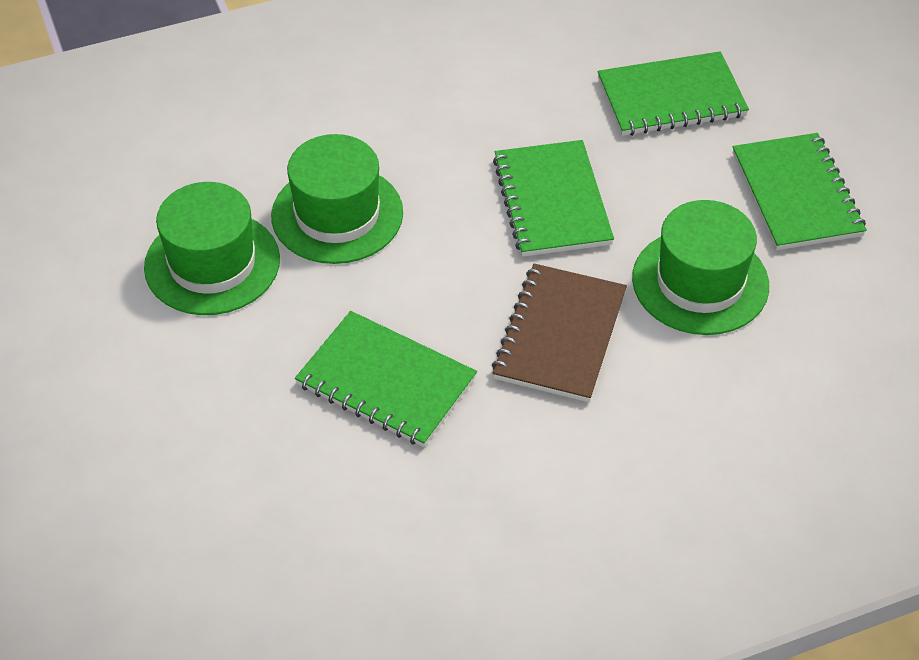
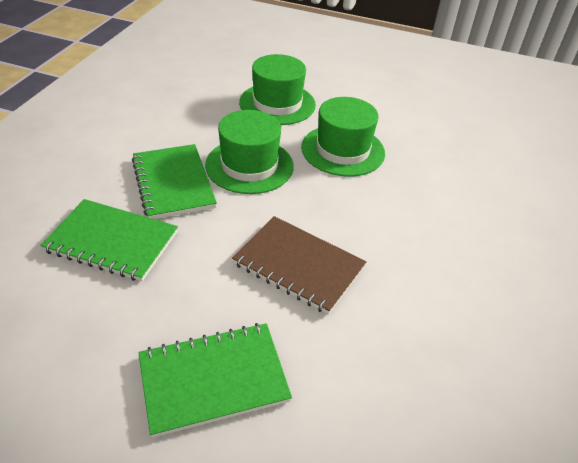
green notebook: 4 -> 3

